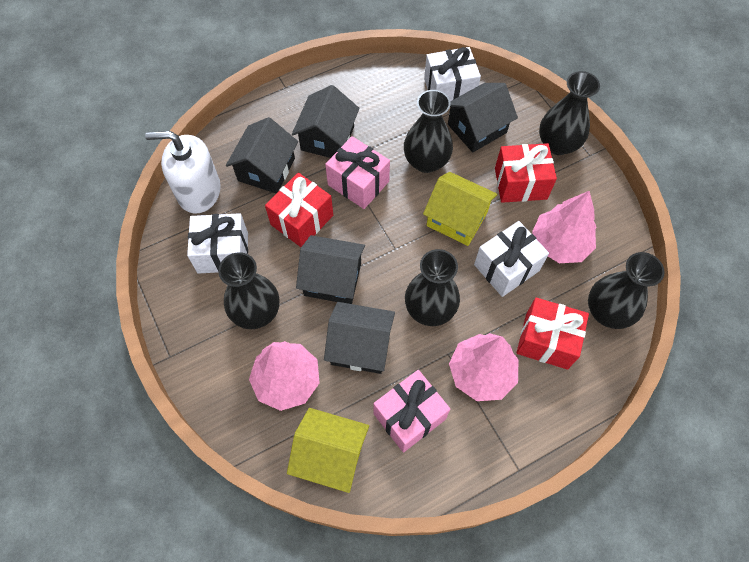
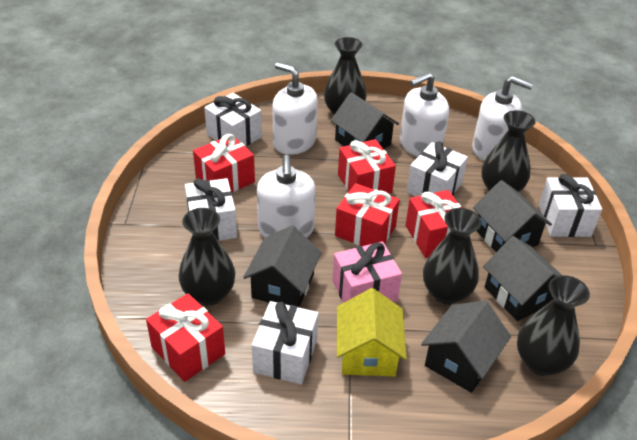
pink gift: 2 -> 1
pink tree: 3 -> 0
red gift: 3 -> 5
white gift: 3 -> 5
white soap dispenser: 1 -> 4
yellow house: 2 -> 1

